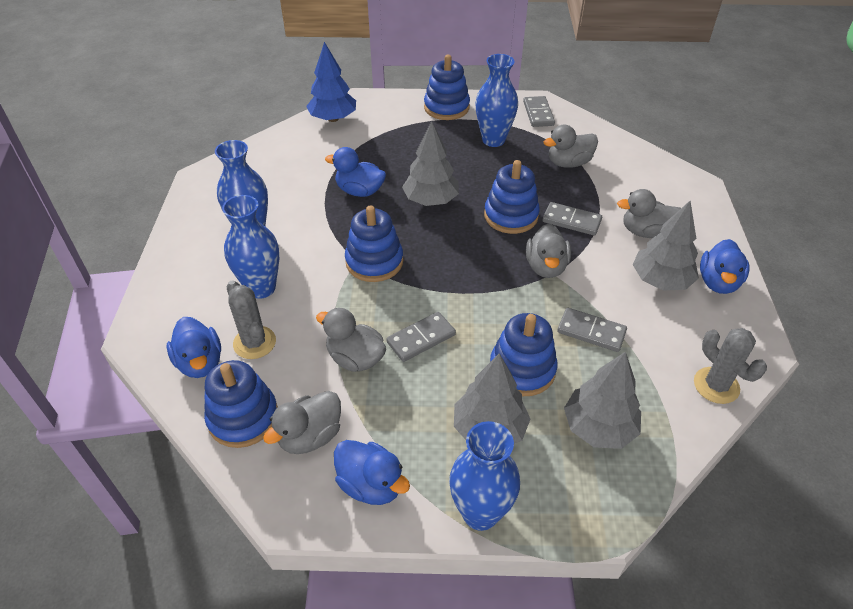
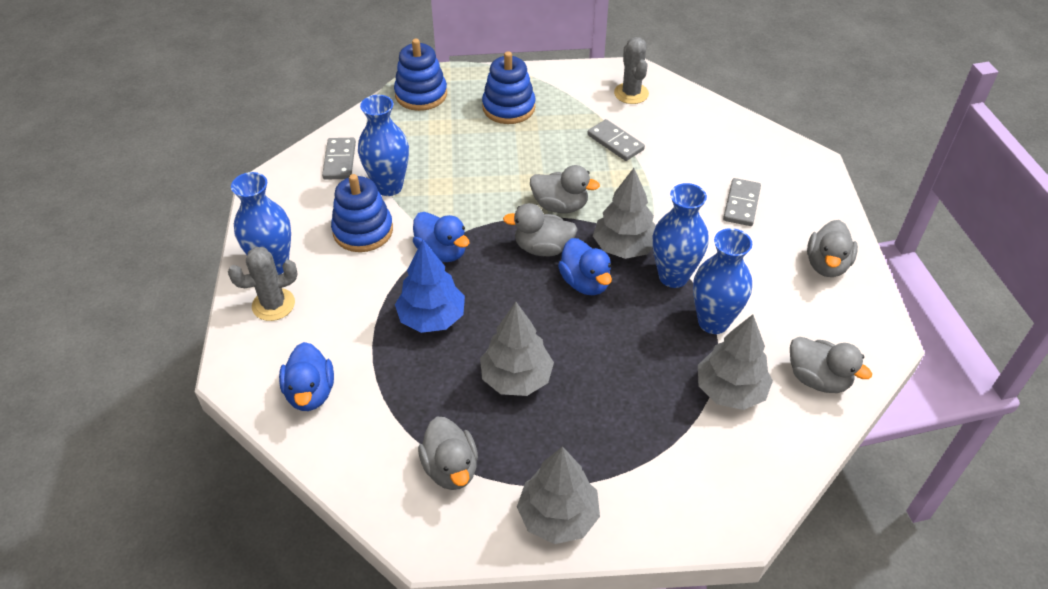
blue duck: 4 -> 3
blue stacking toy: 5 -> 3
grey domino: 4 -> 3

